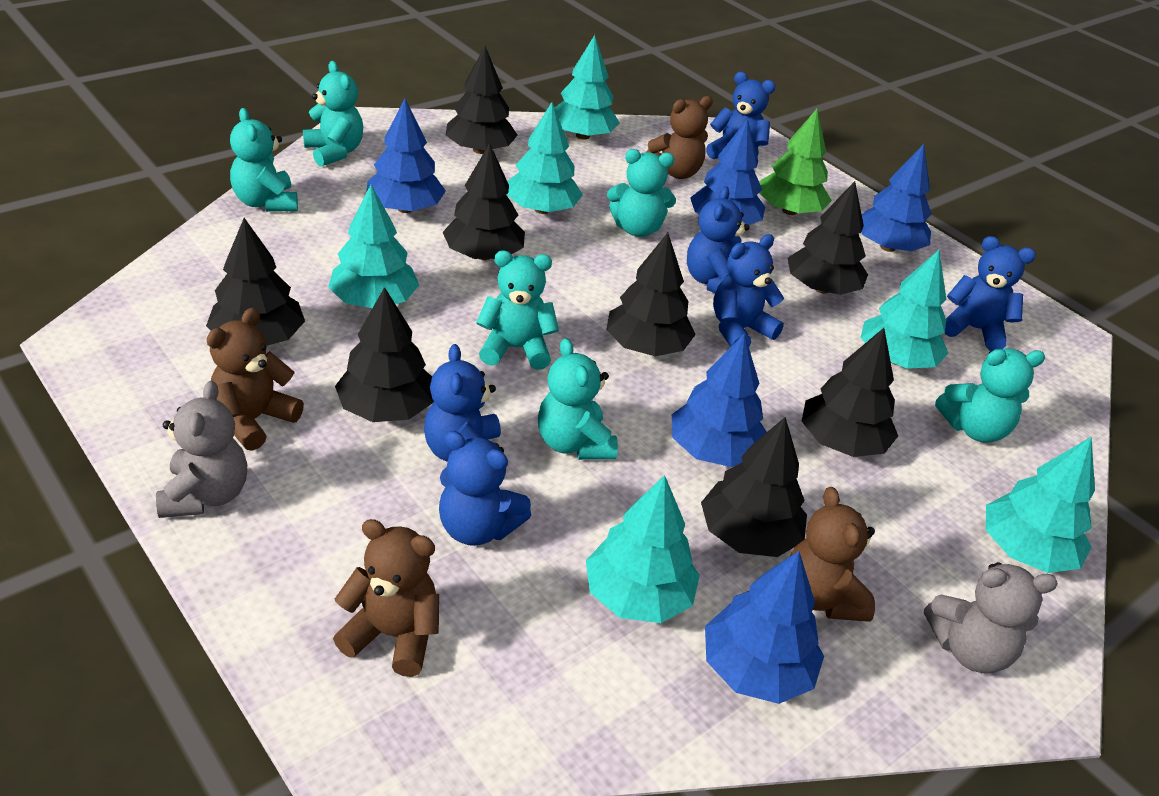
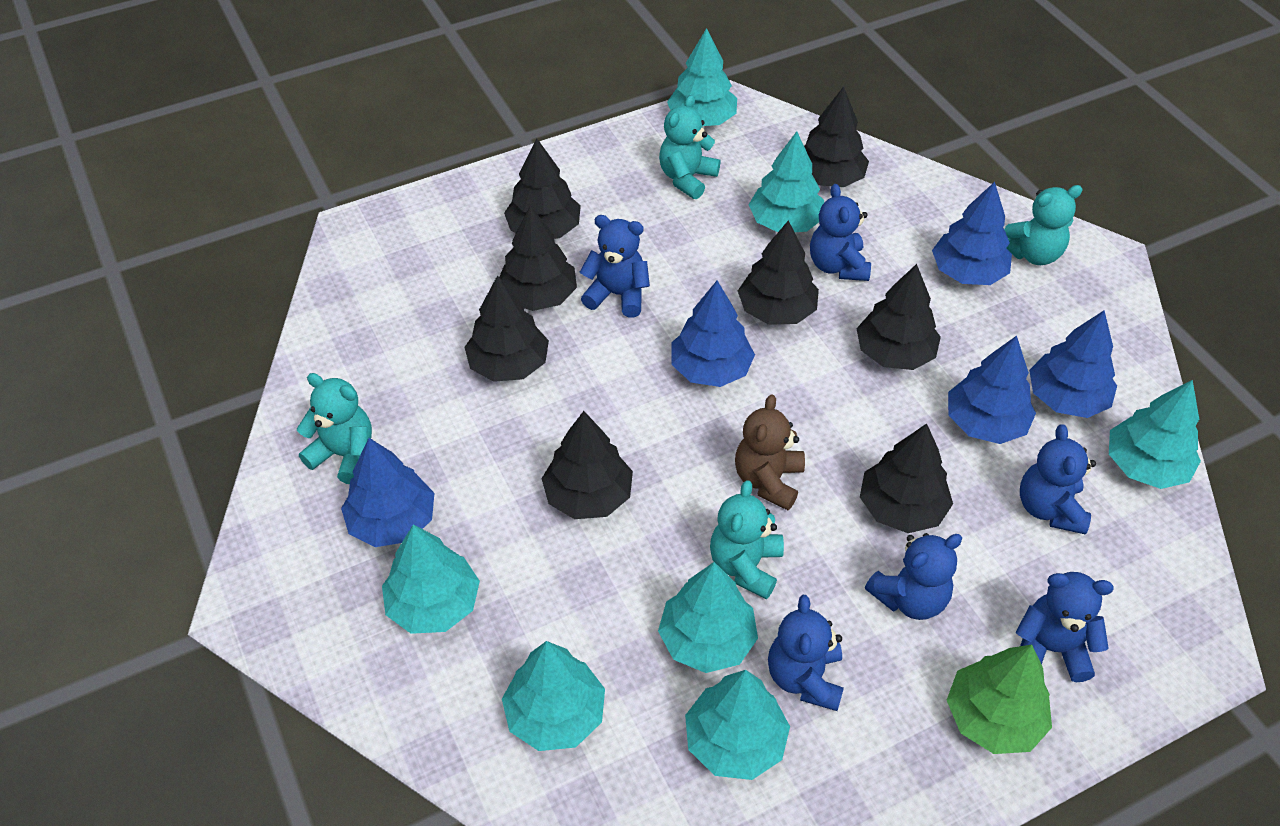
brown teddy bear: 4 -> 1
grey teddy bear: 2 -> 0
turquoise teddy bear: 6 -> 4
turquoise tree: 6 -> 7

